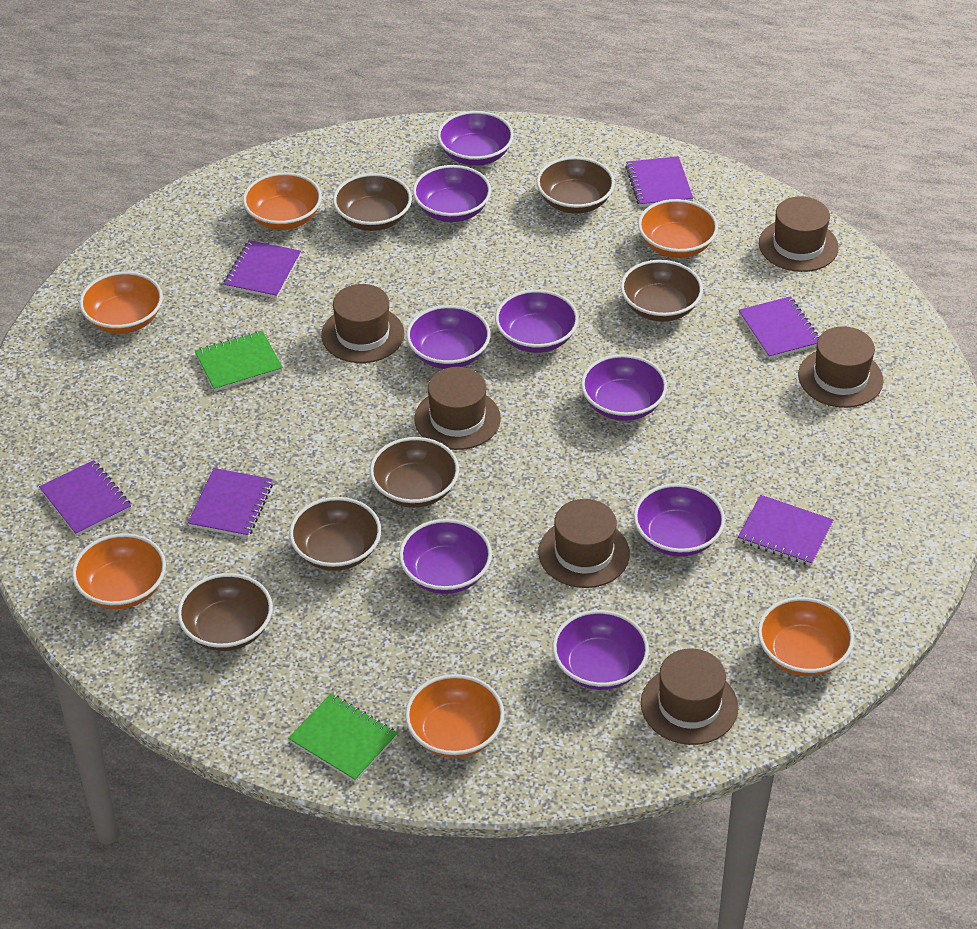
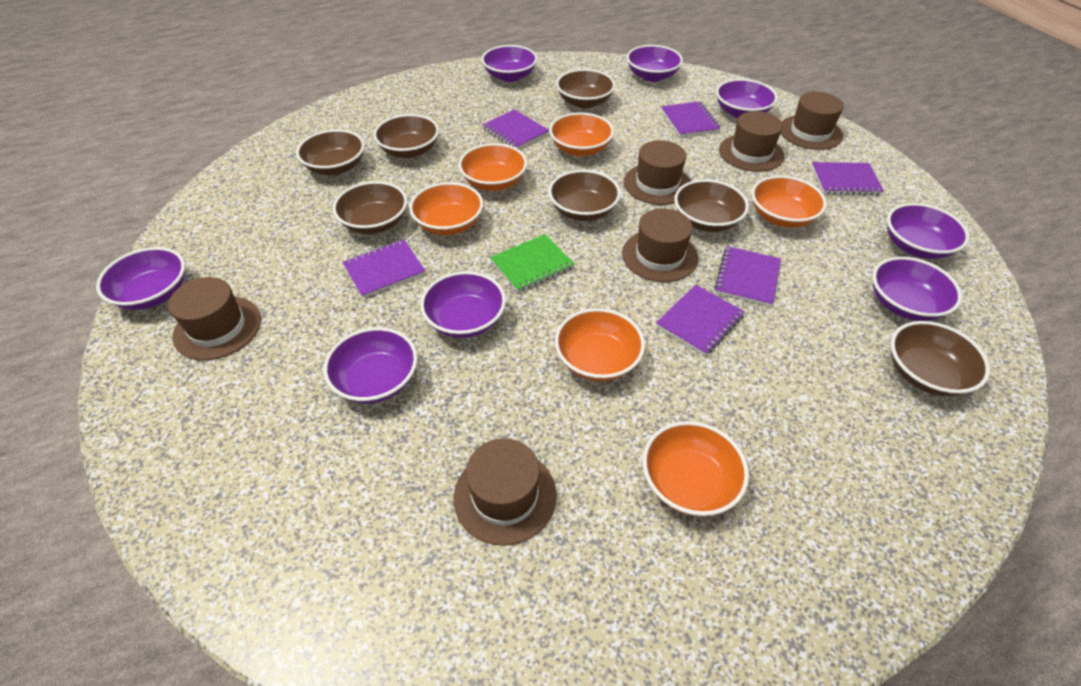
brown bowl: 6 -> 7
green notebook: 2 -> 1

